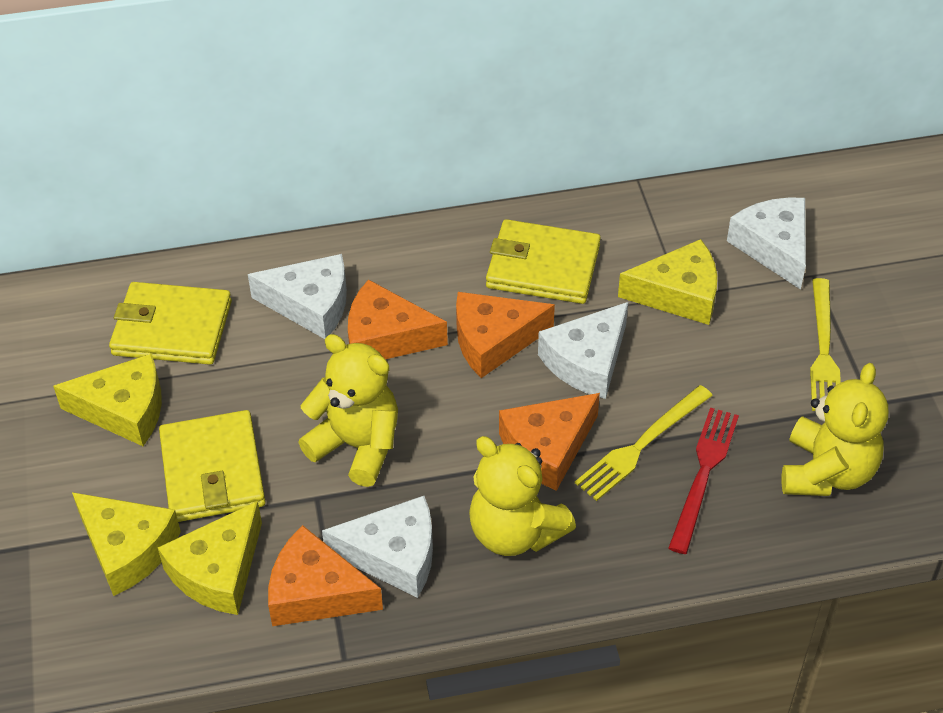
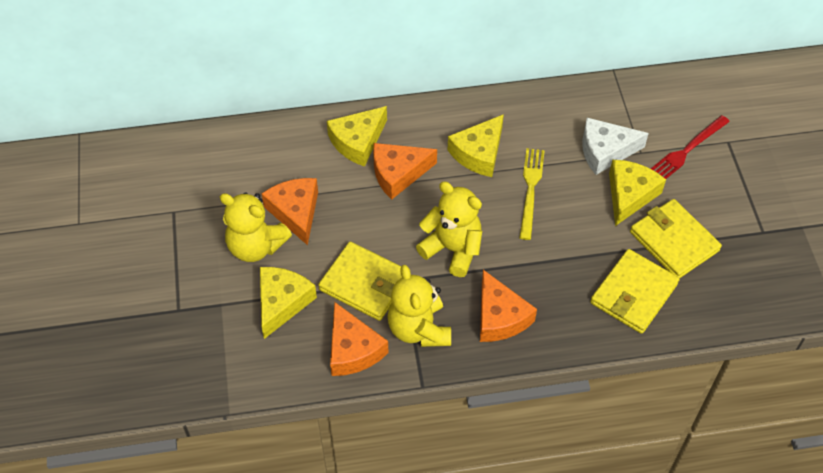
white cheese: 4 -> 1
yellow fork: 2 -> 1

